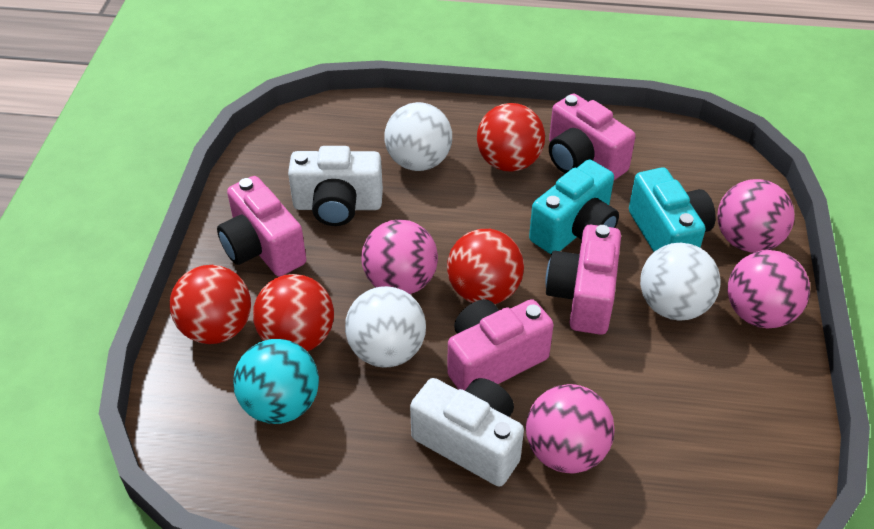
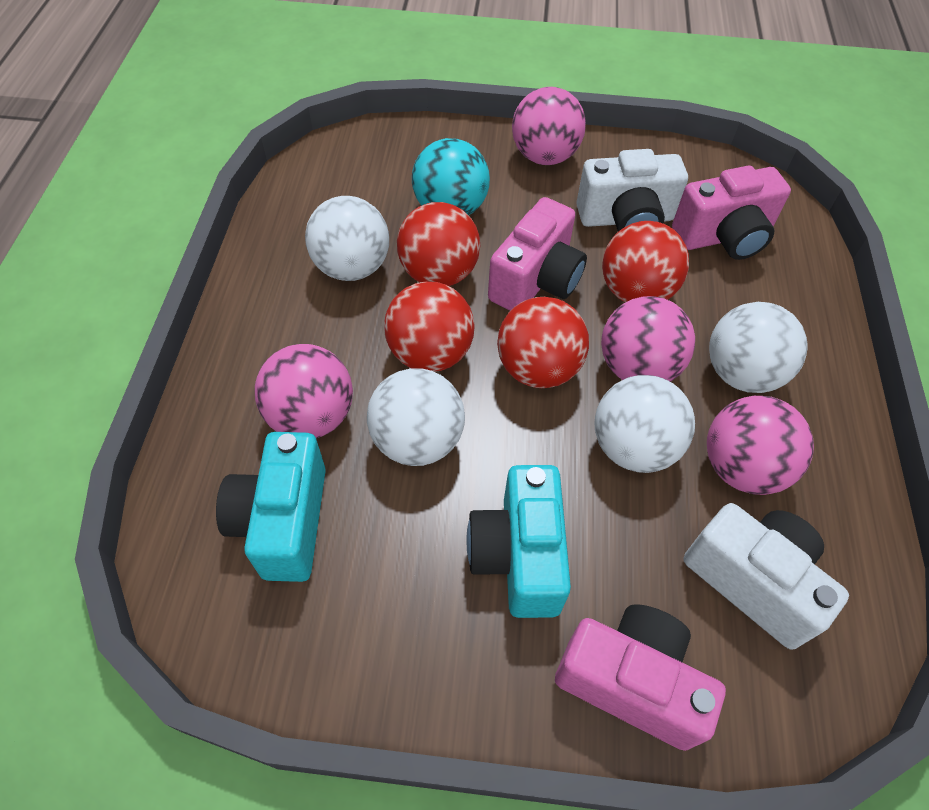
pink camera: 4 -> 3
white ball: 3 -> 4

